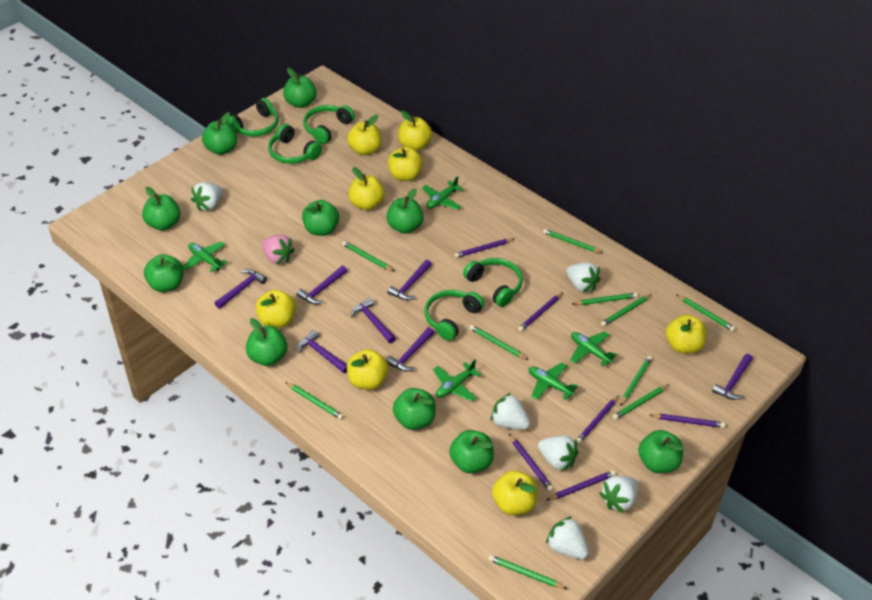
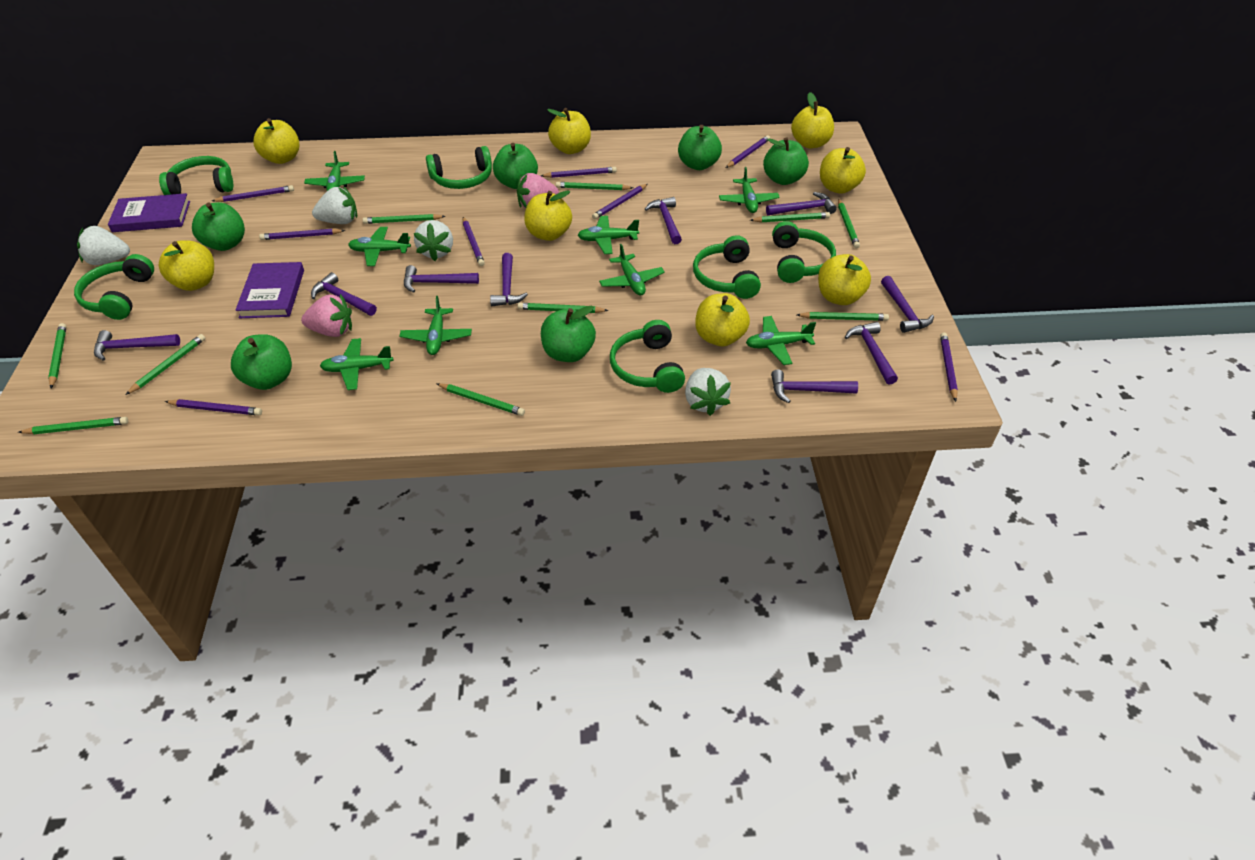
green apple: 10 -> 6
green headphones: 5 -> 6
green plane: 5 -> 8
pink strawberry: 1 -> 2
purple book: 0 -> 2
purple hammer: 7 -> 9
purple pencil: 6 -> 8
white strawberry: 6 -> 4

